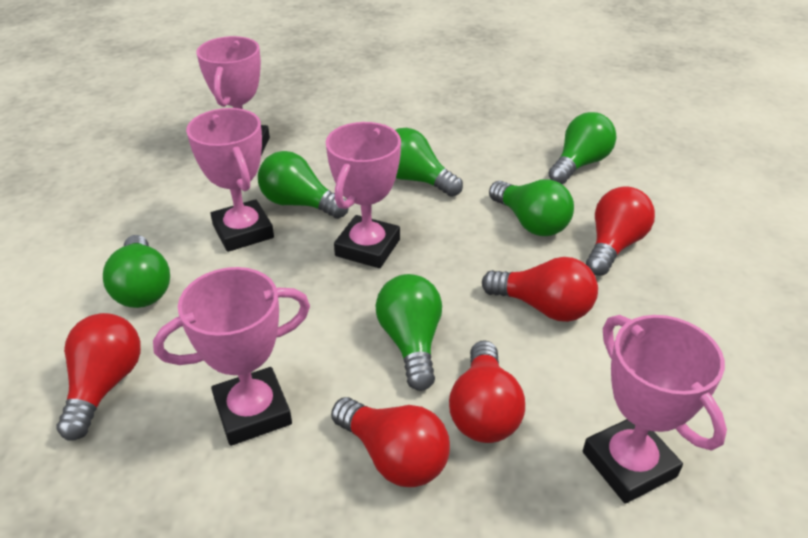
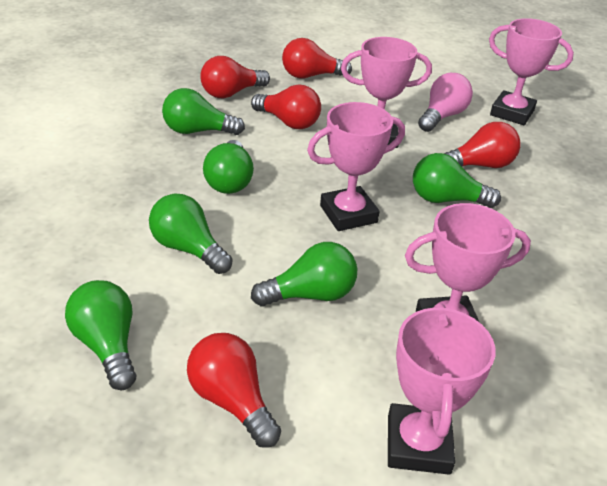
pink light bulb: 0 -> 1

